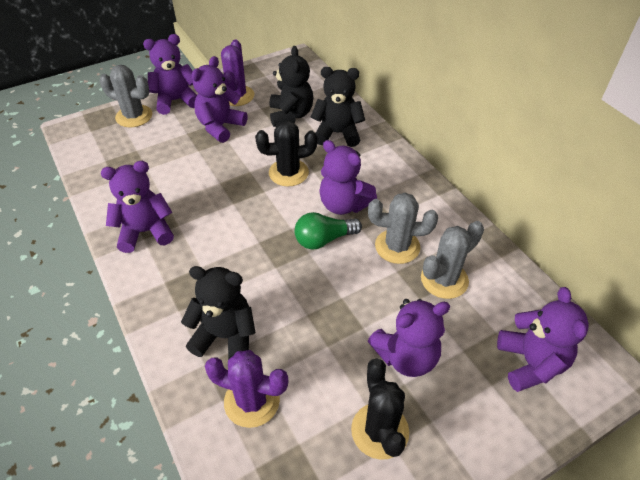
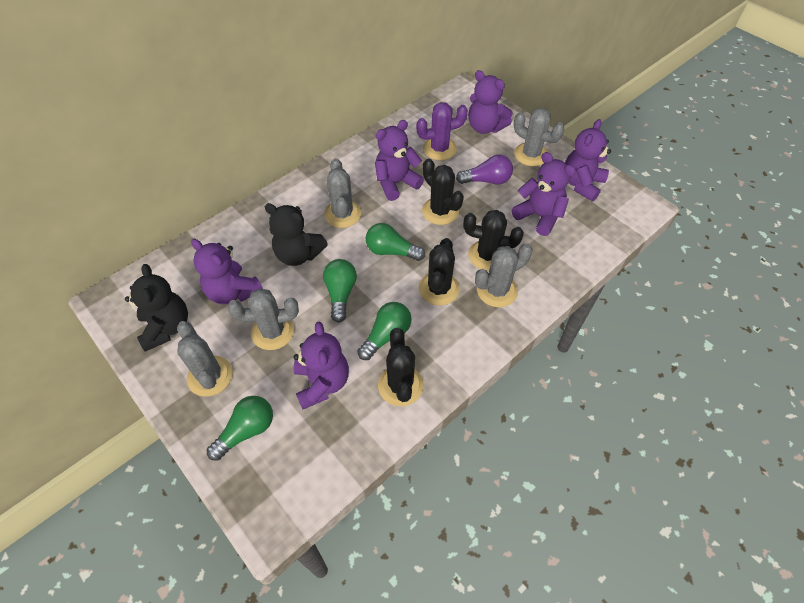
black cactus: 2 -> 4
black teddy bear: 3 -> 2
green light bulb: 1 -> 4
grey cactus: 3 -> 5
purple cactus: 2 -> 1
purple light bulb: 0 -> 1

